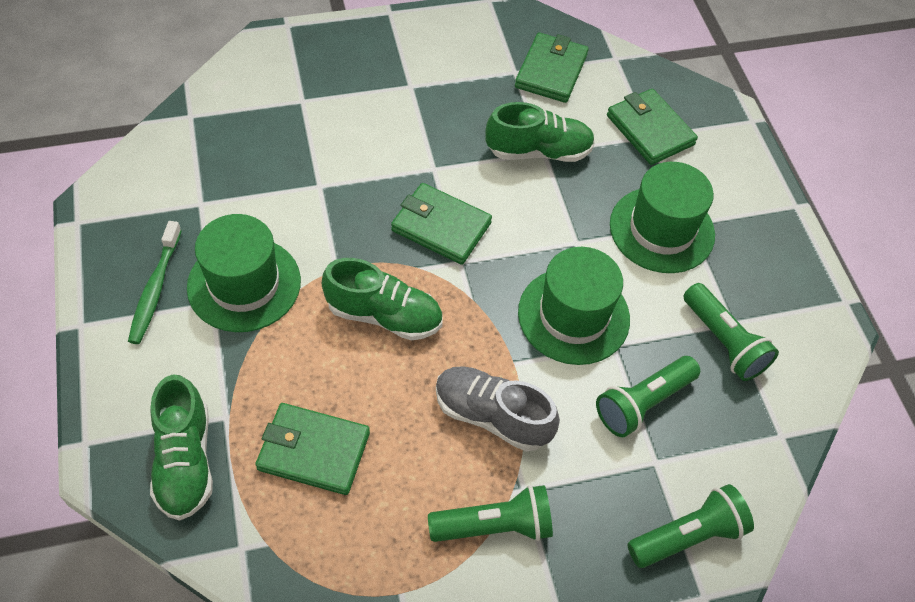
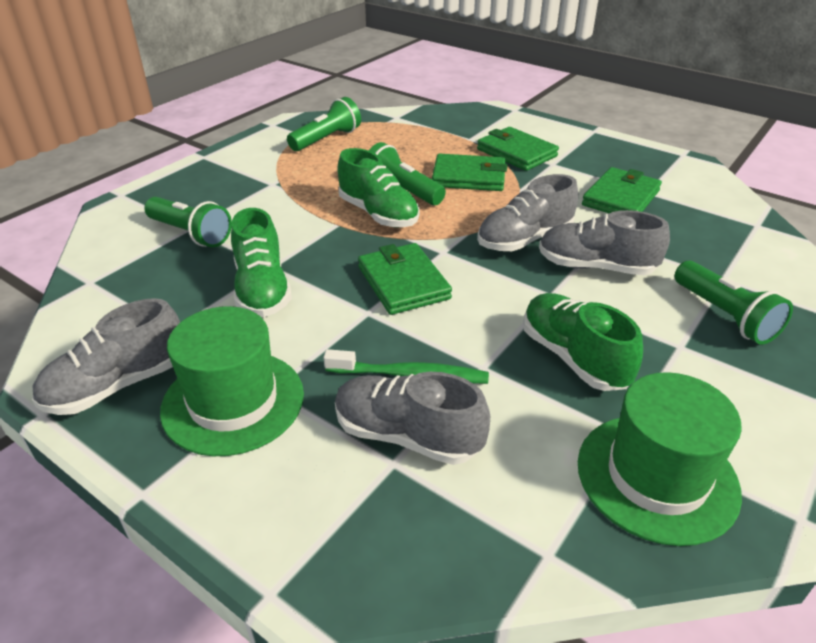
green hat: 3 -> 2
grey shoe: 1 -> 4

